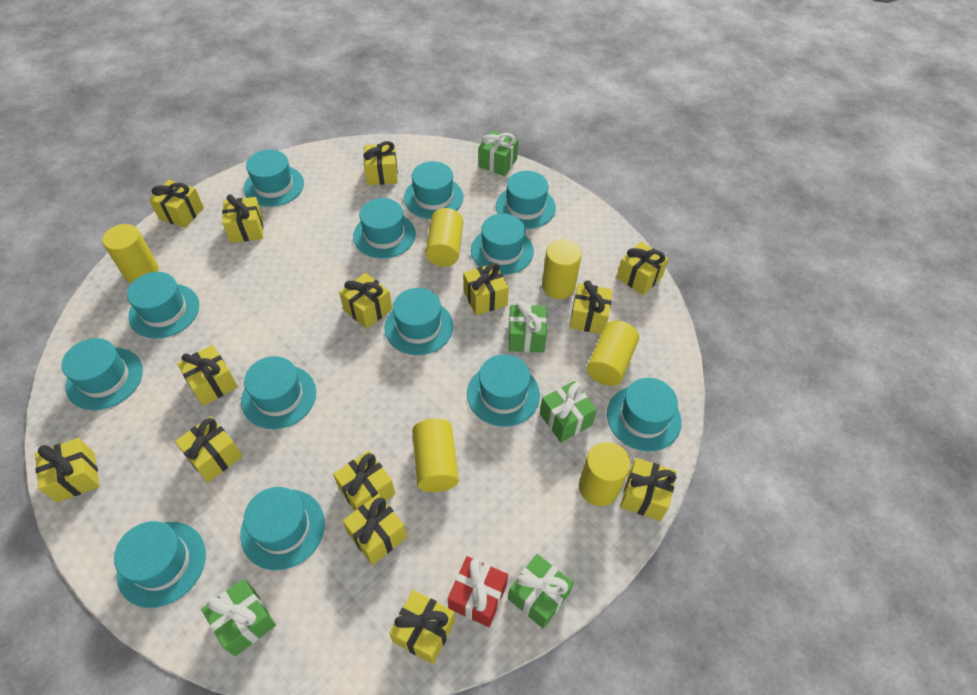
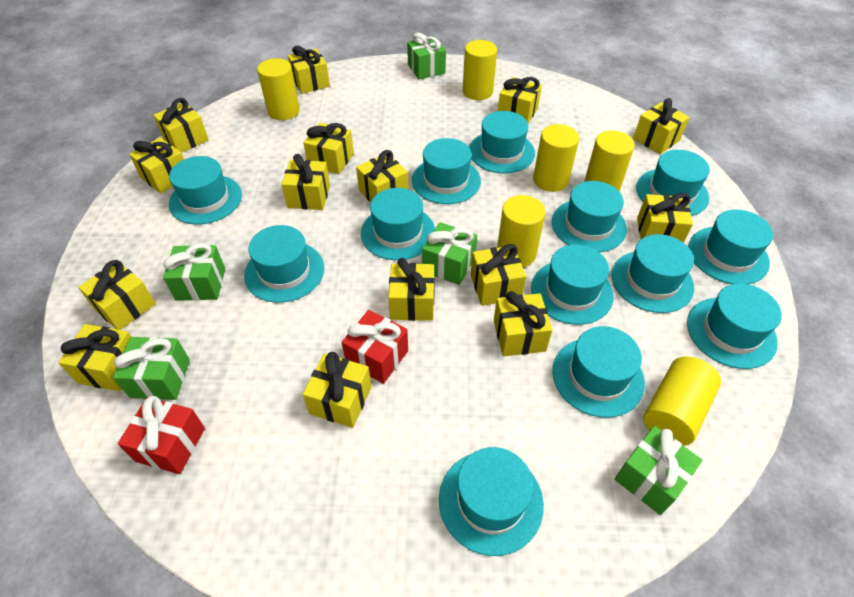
red gift: 1 -> 2
yellow gift: 14 -> 15

